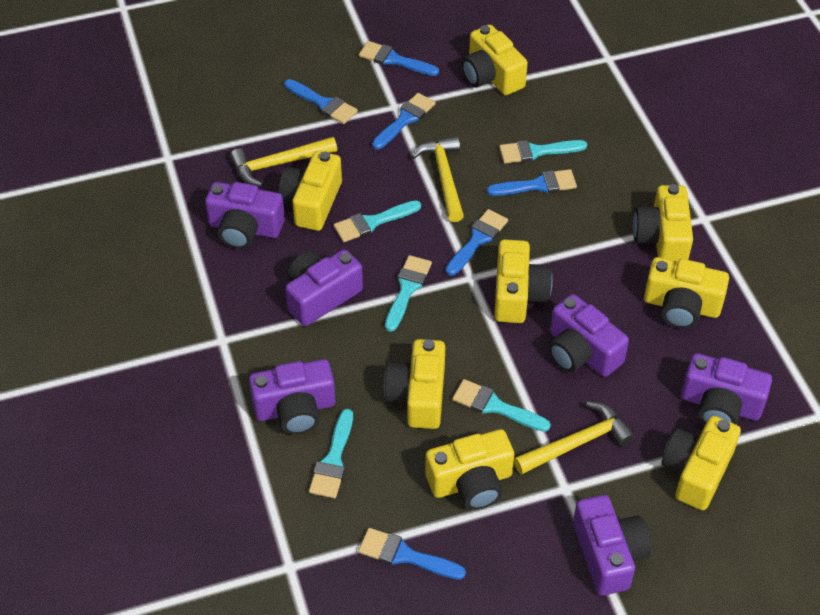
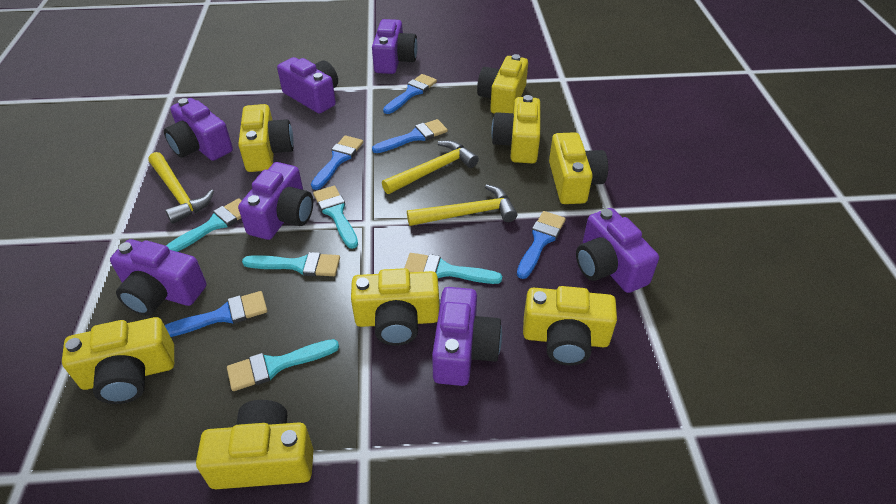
blue brush: 6 -> 5
purple camera: 6 -> 7

